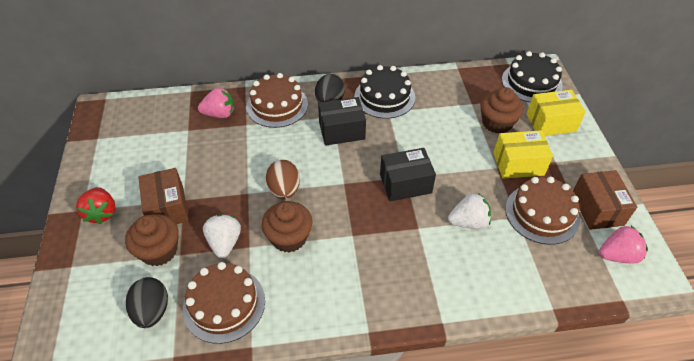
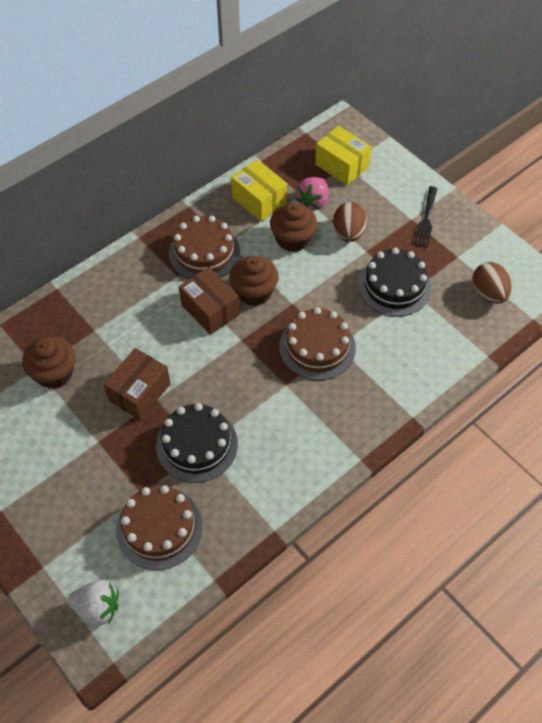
black box: 2 -> 0
black egg: 2 -> 0
black fork: 0 -> 1
brown egg: 1 -> 2
pink strawberry: 2 -> 1
red strawberry: 1 -> 0
white strawberry: 2 -> 1

